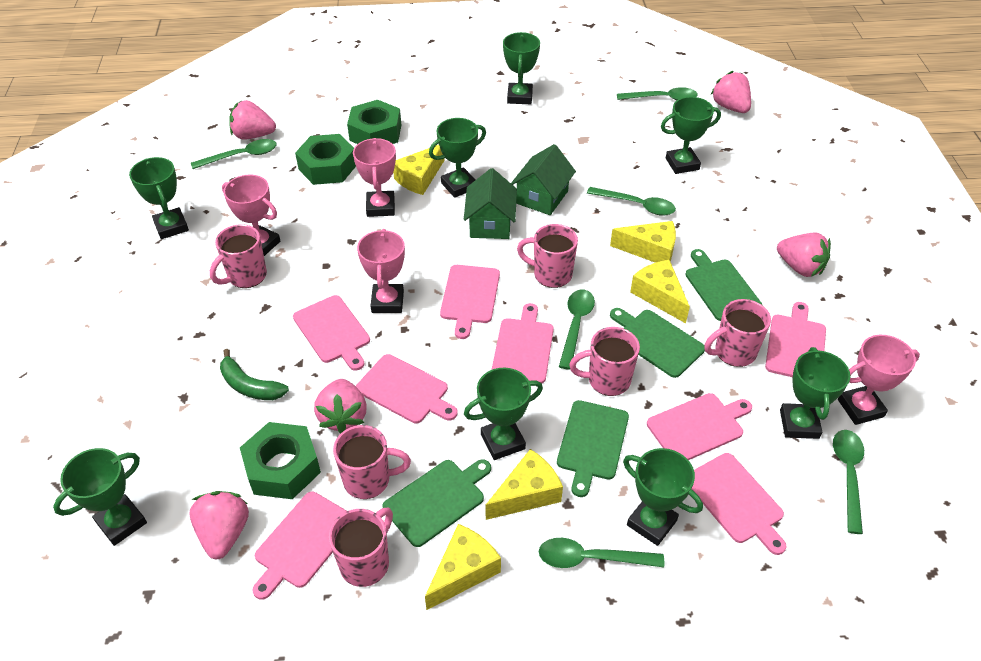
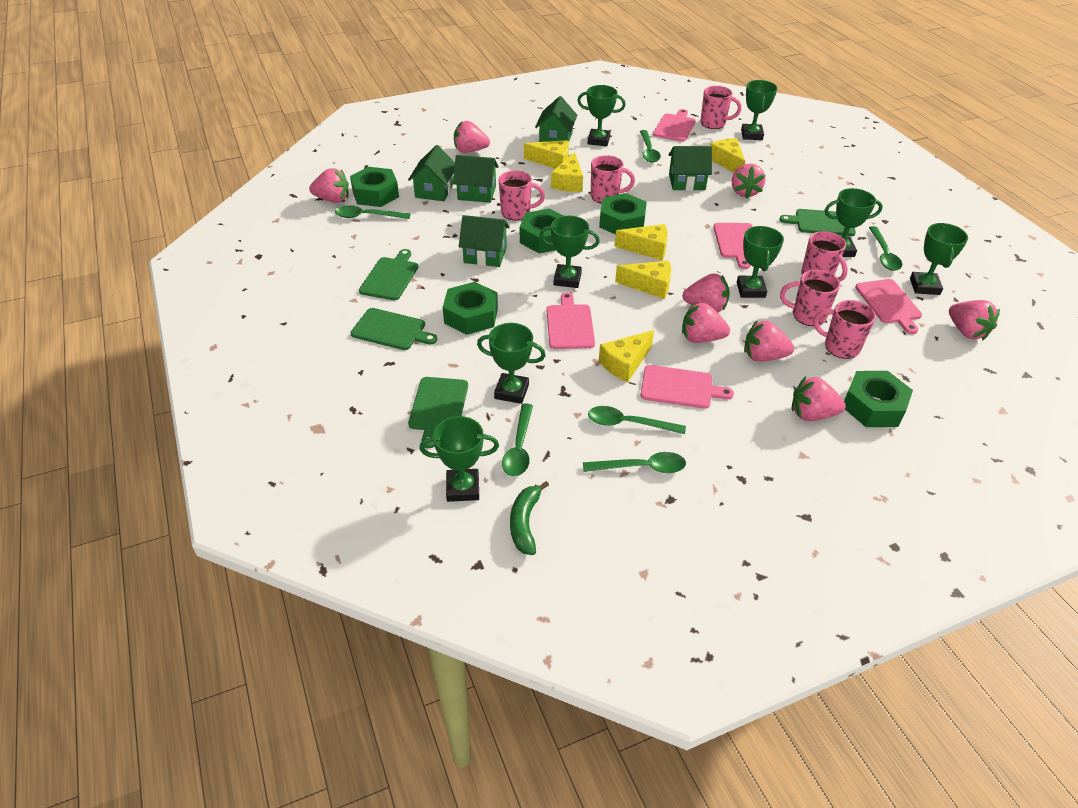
green house: 2 -> 5
green nut: 3 -> 5
pink cutting board: 8 -> 5
pink strawberry: 5 -> 8
pink trophy: 4 -> 0
yellow cheese: 5 -> 6

